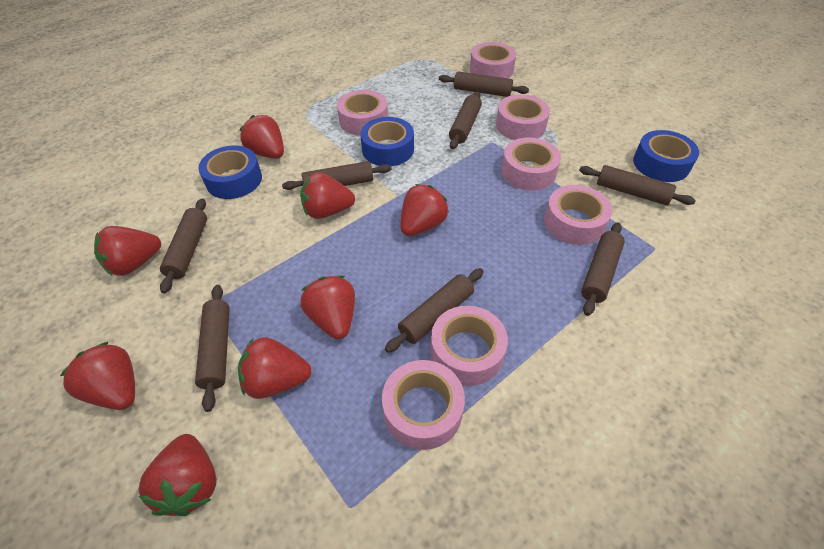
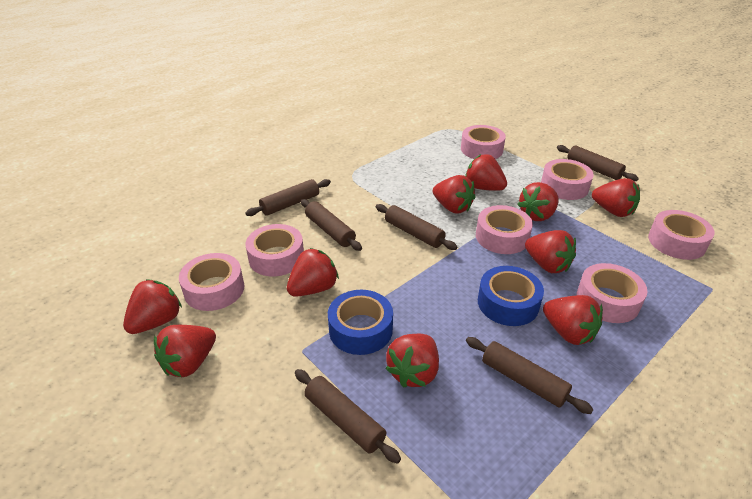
blue tape: 3 -> 2
brown rolling pin: 8 -> 6
red strawberry: 8 -> 10

